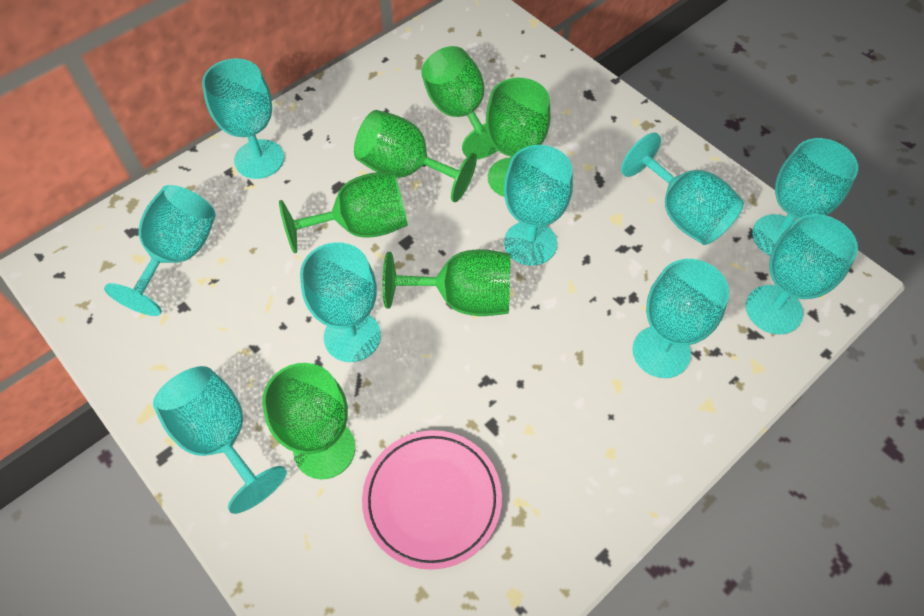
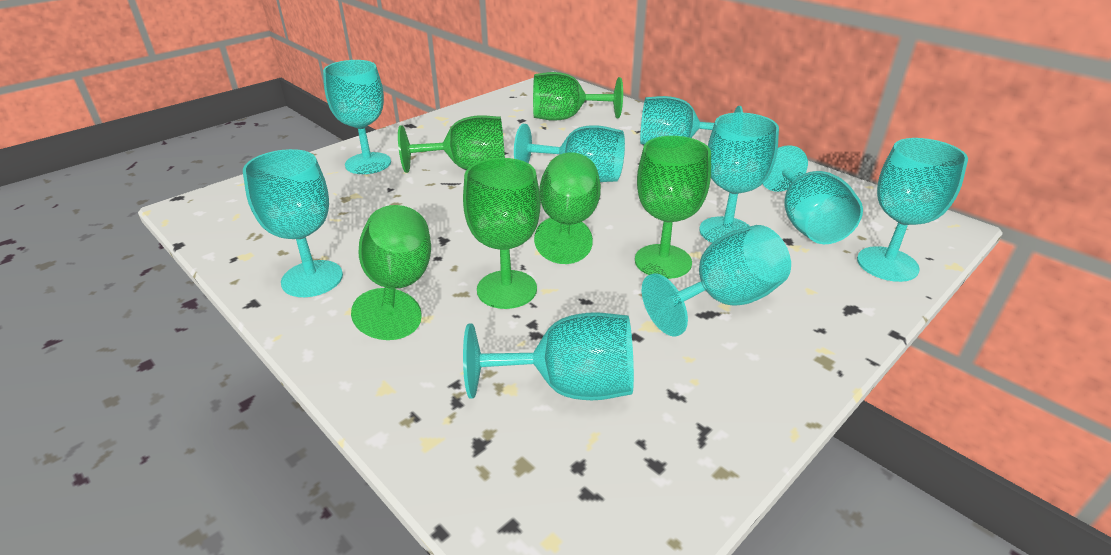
pink plate: 1 -> 0

